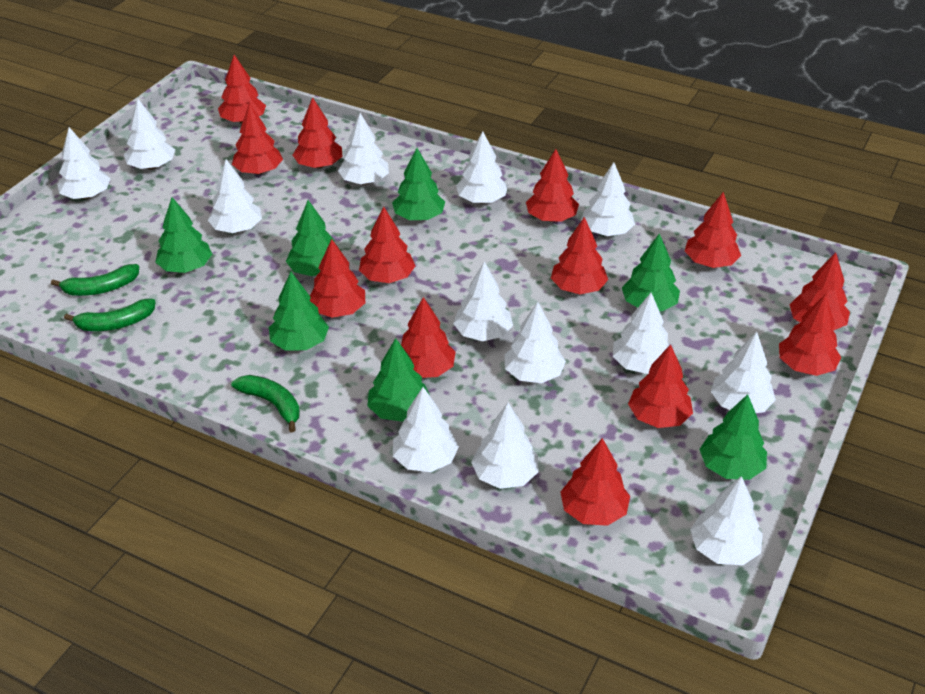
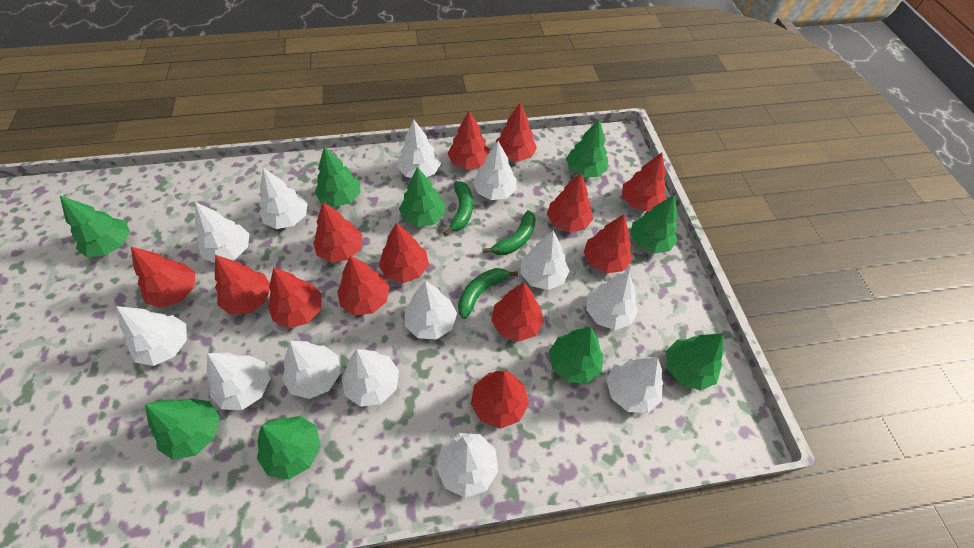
green tree: 7 -> 9

